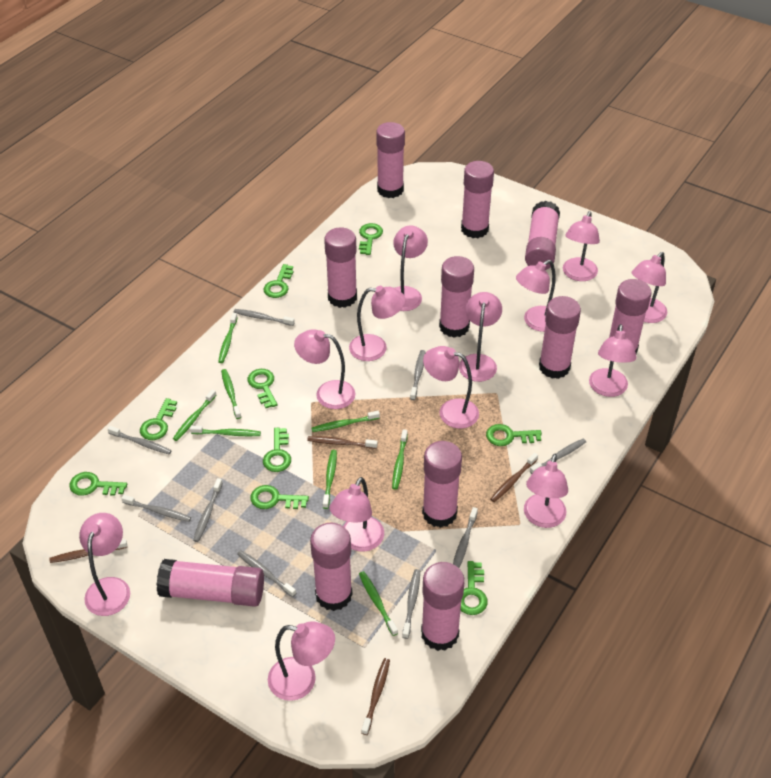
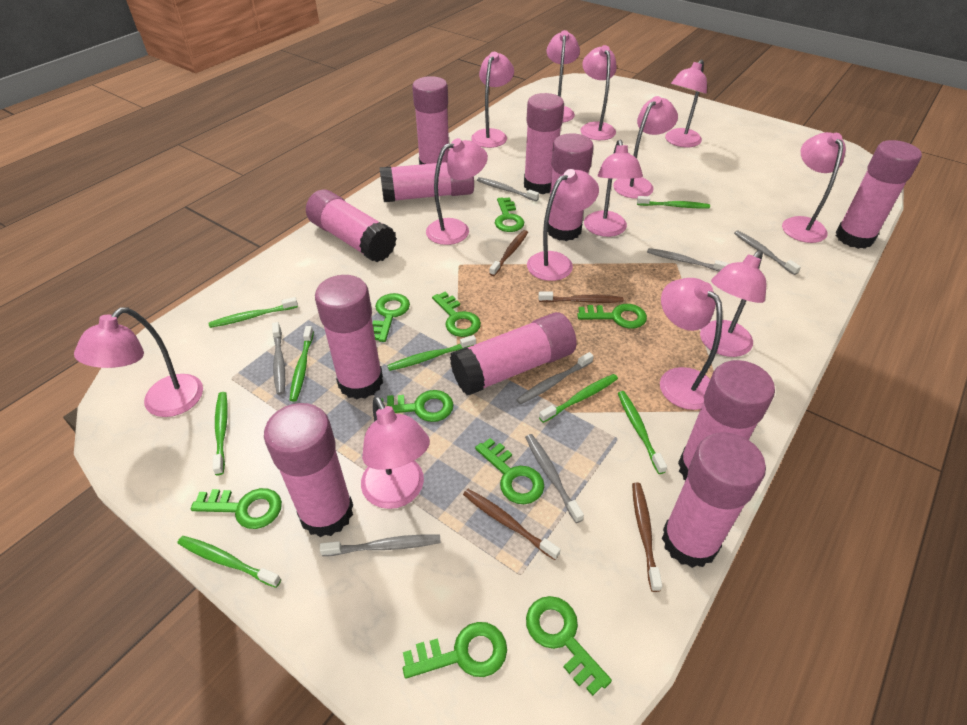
grey toothbrush: 9 -> 7

